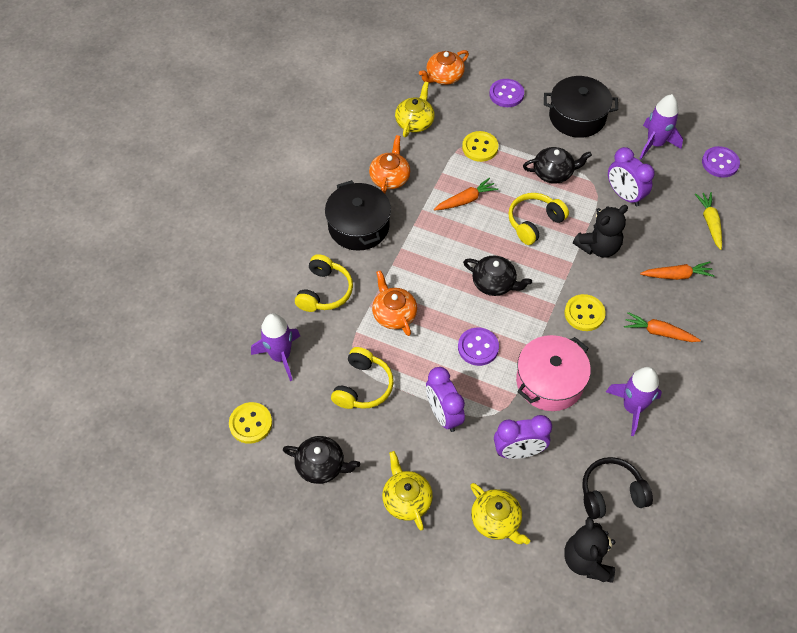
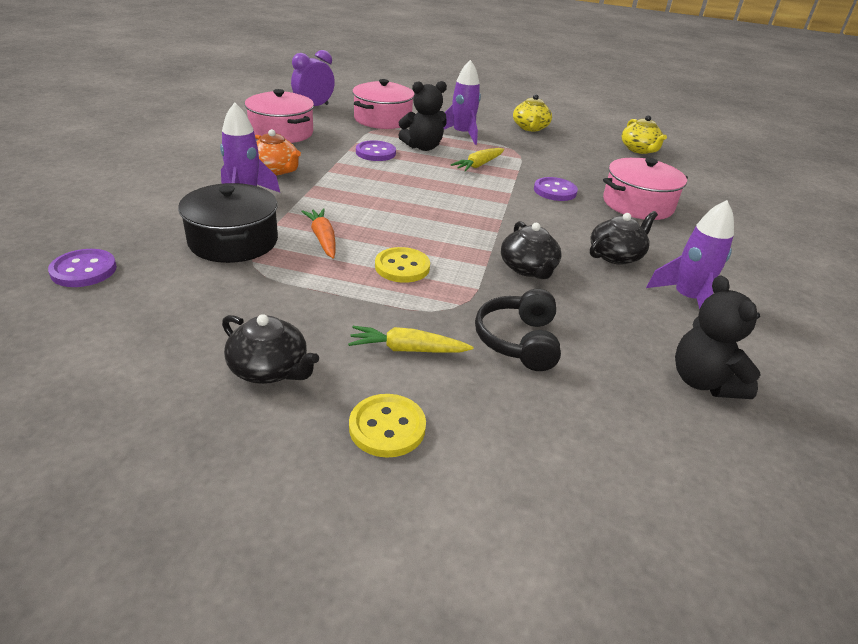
black pot: 2 -> 1
orange carrot: 3 -> 1
orange teapot: 3 -> 1
pink pot: 1 -> 3
purple clock: 3 -> 1
yellow button: 3 -> 2
yellow carrot: 1 -> 2
yellow headphones: 3 -> 0
yellow teapot: 3 -> 2

